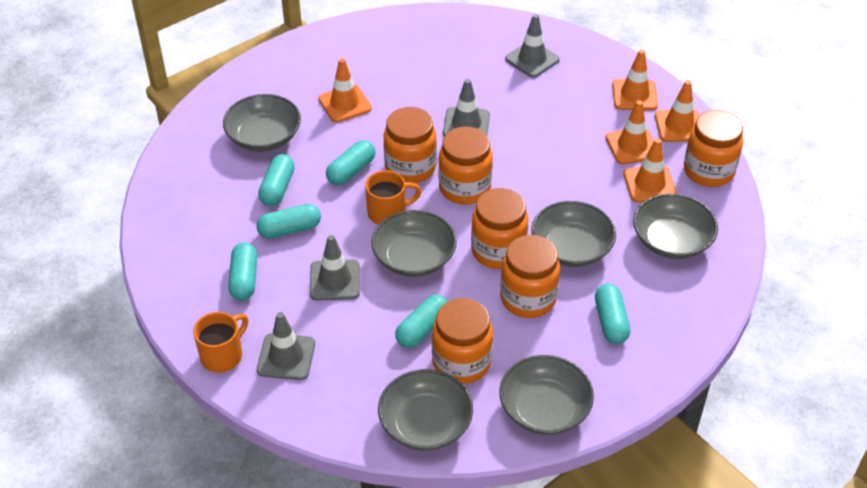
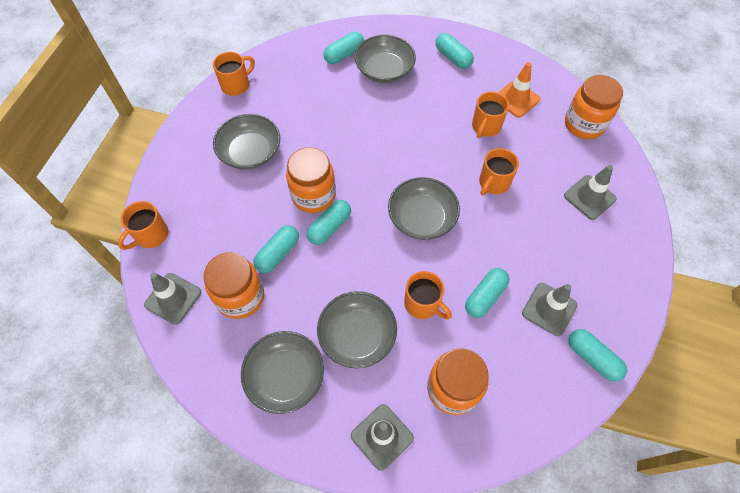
grey bowl: 6 -> 5
orange jar: 6 -> 4
orange mug: 2 -> 5
orange traffic cone: 5 -> 1

